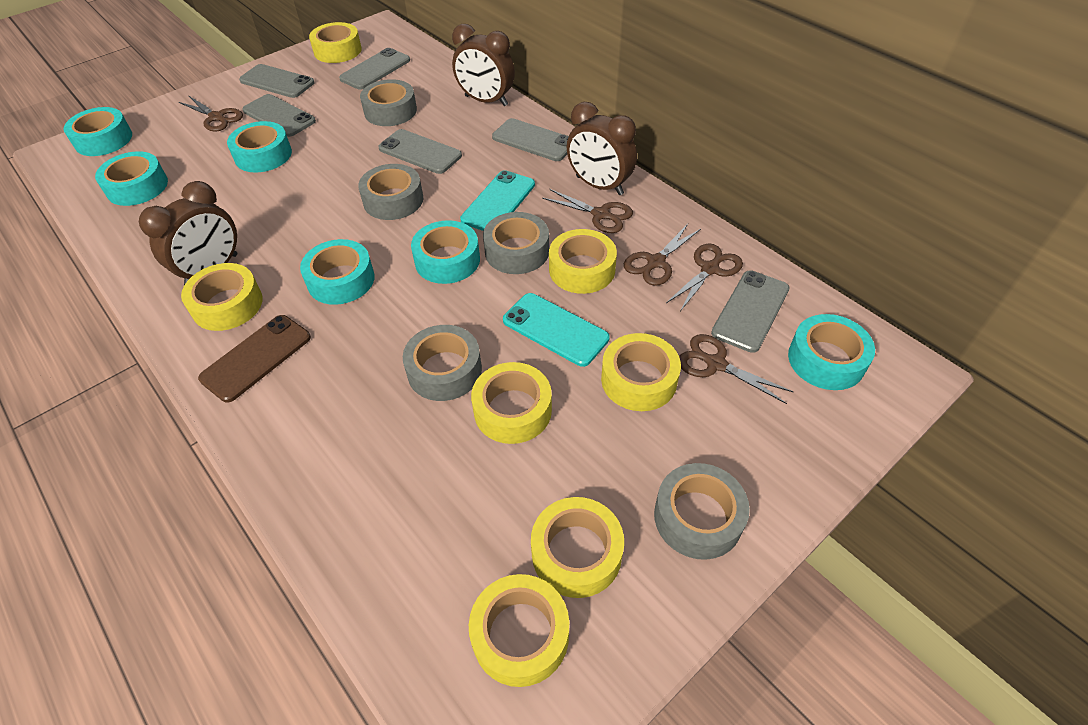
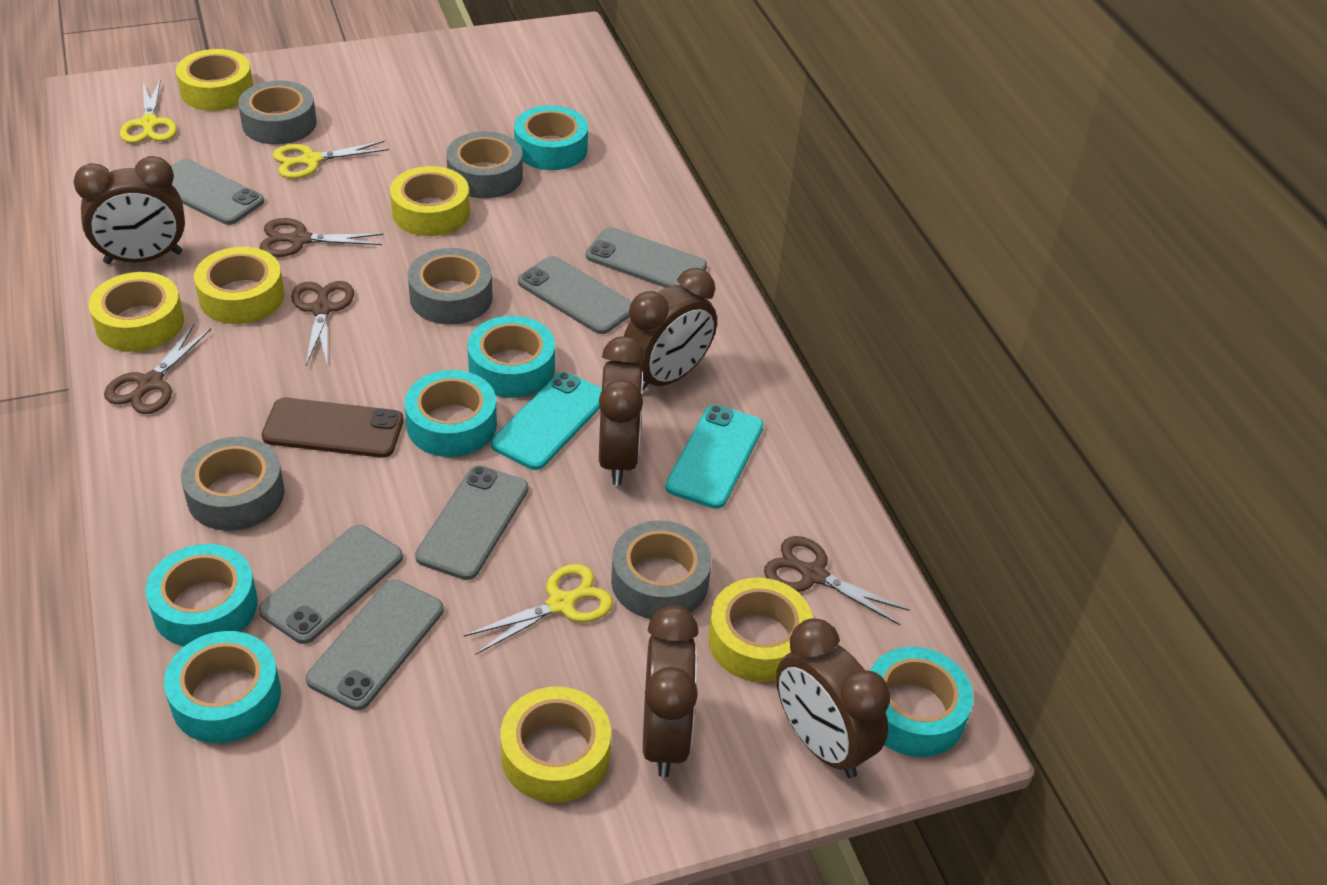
brown clock: 3 -> 5
brown scissors: 5 -> 4
yellow scissors: 0 -> 3
yellow tape: 7 -> 6

